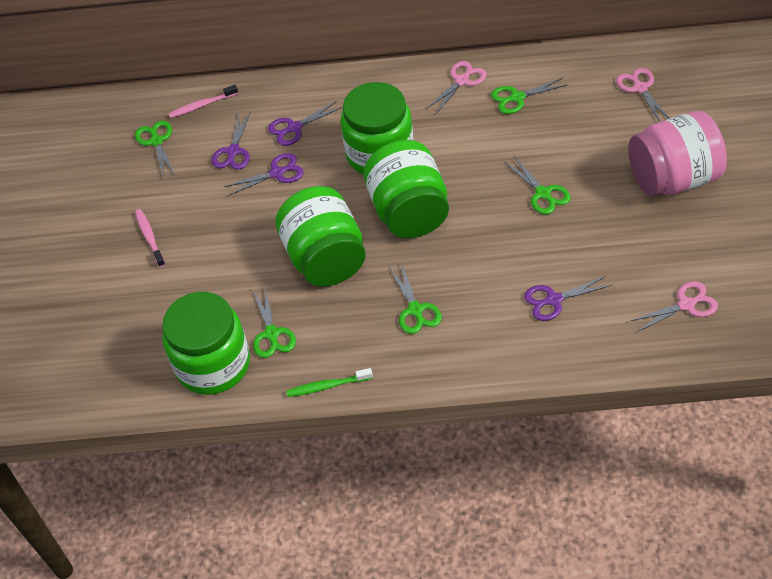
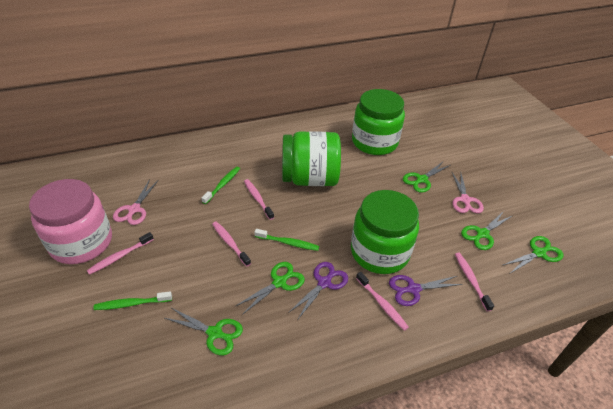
green jar: 4 -> 3
green toothbrush: 1 -> 3
pink scissors: 3 -> 2
pink toothbrush: 2 -> 5
purple scissors: 4 -> 2

